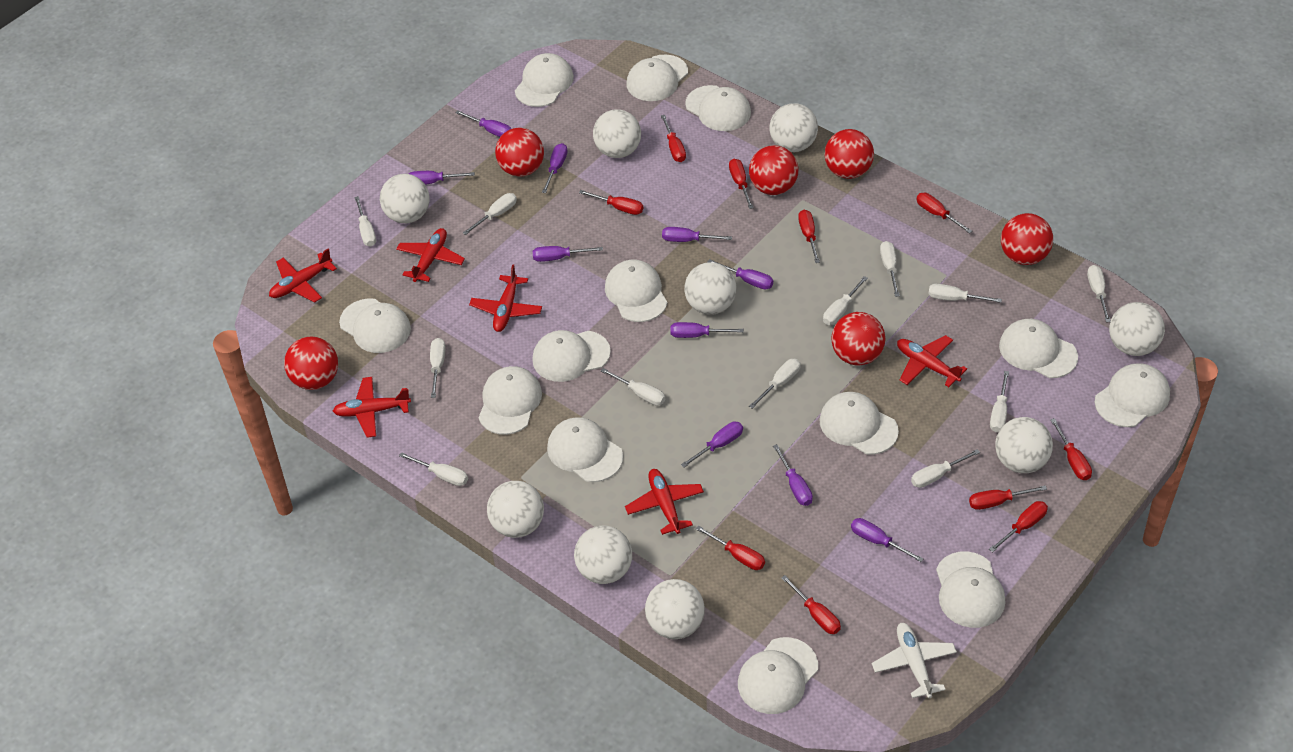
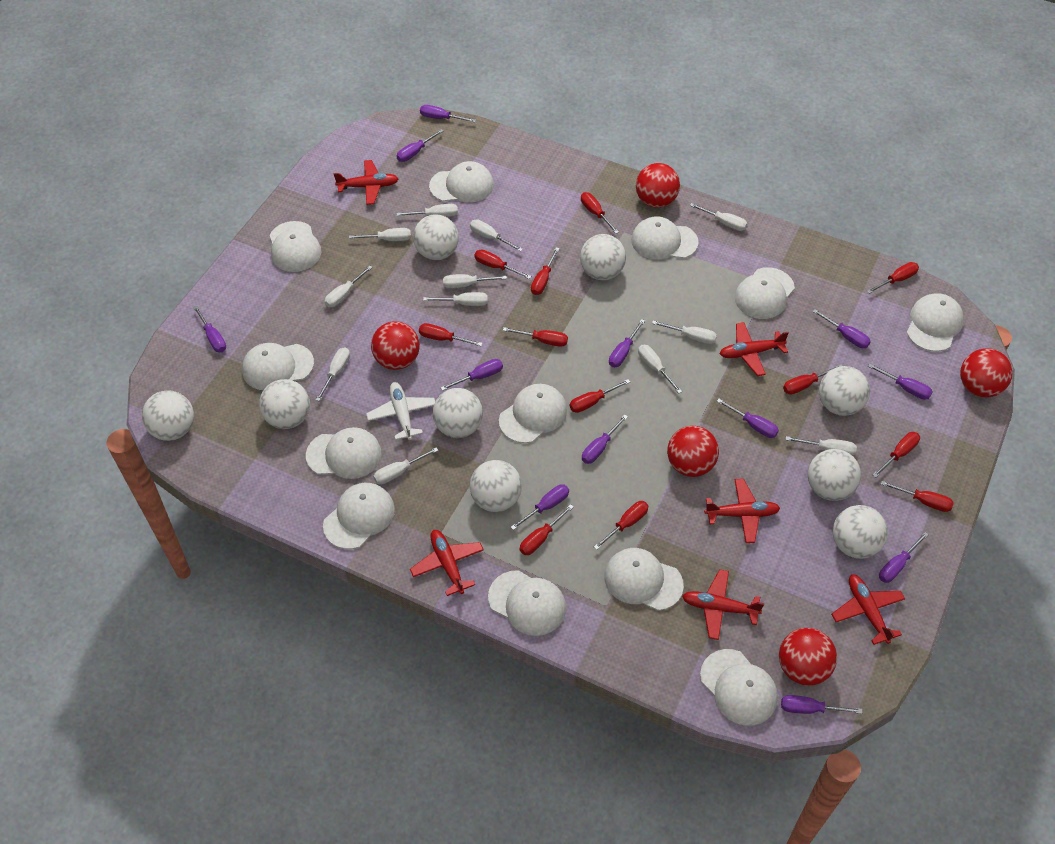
purple screwdriver: 10 -> 12
red ball: 6 -> 5
red screwdriver: 10 -> 12
white cap: 13 -> 12

